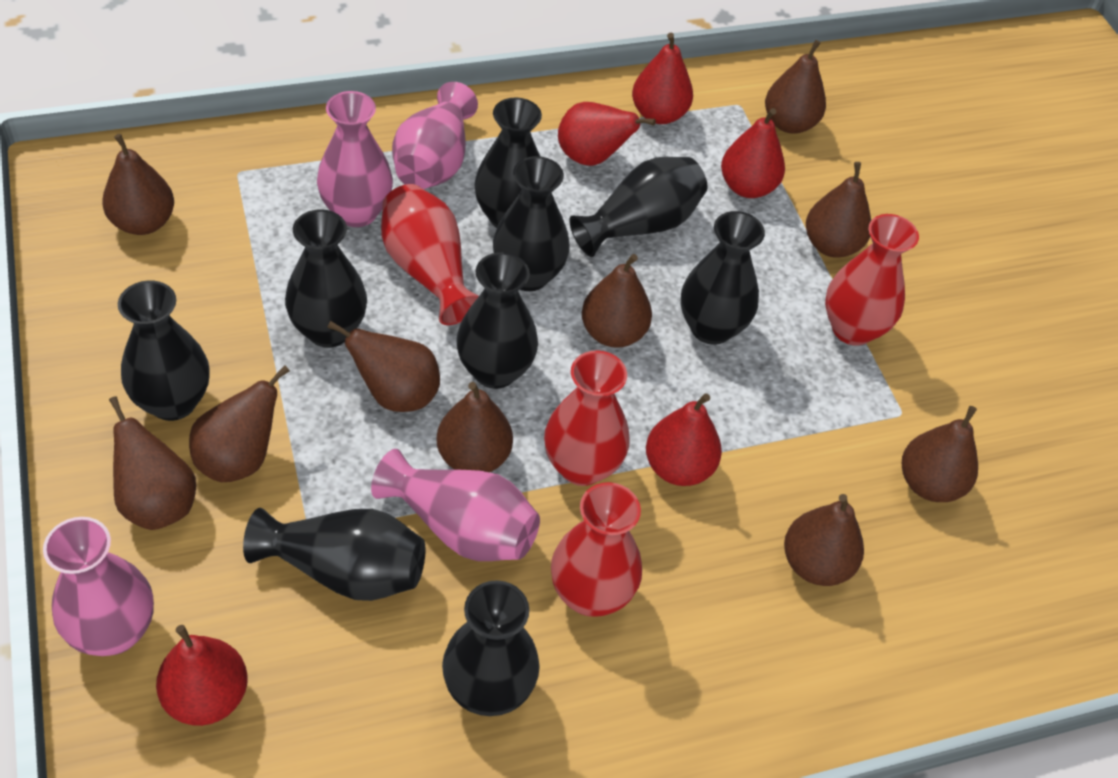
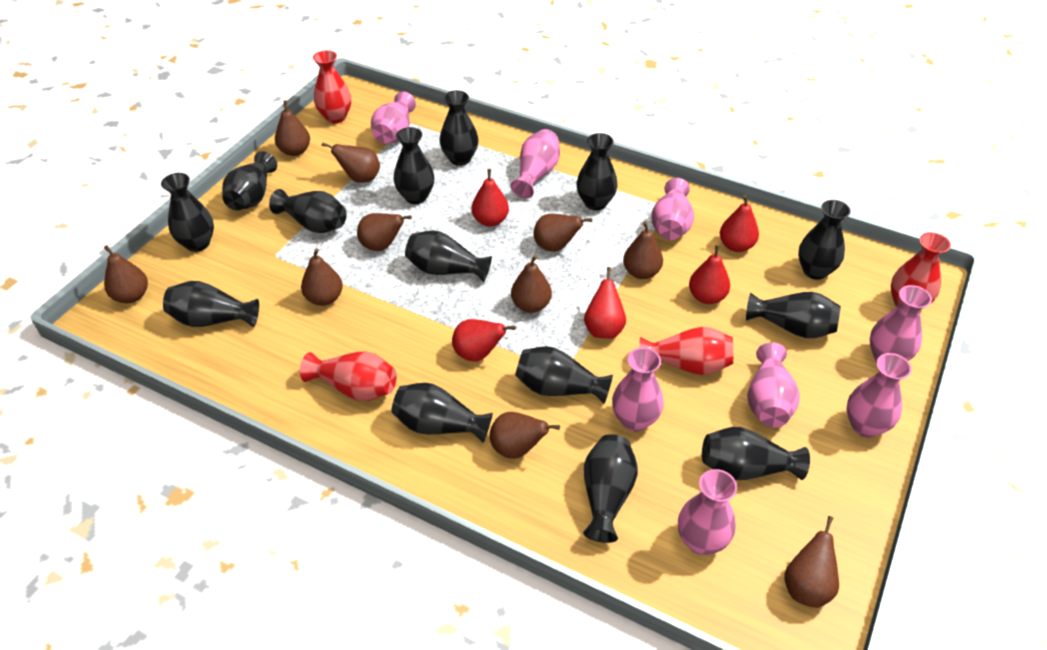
black vase: 9 -> 14
pink vase: 4 -> 8

